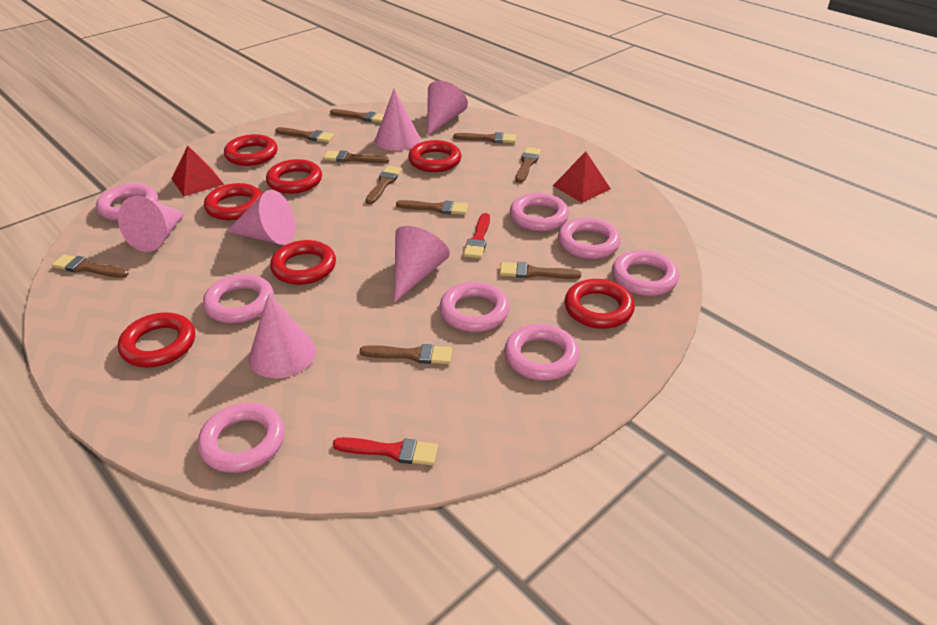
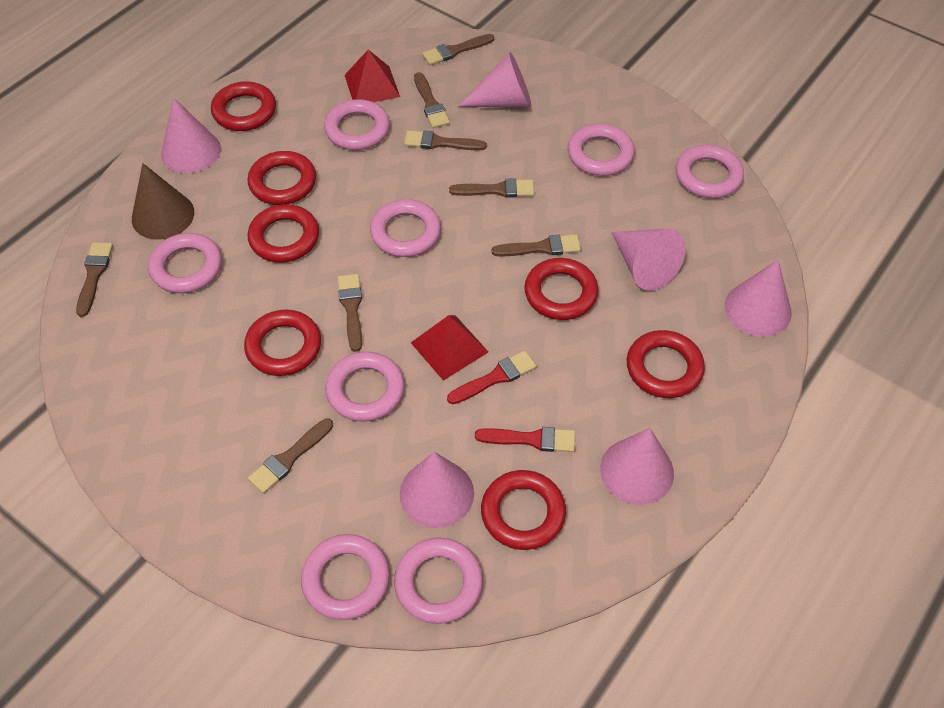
brown brush: 10 -> 8
brown cone: 0 -> 1

